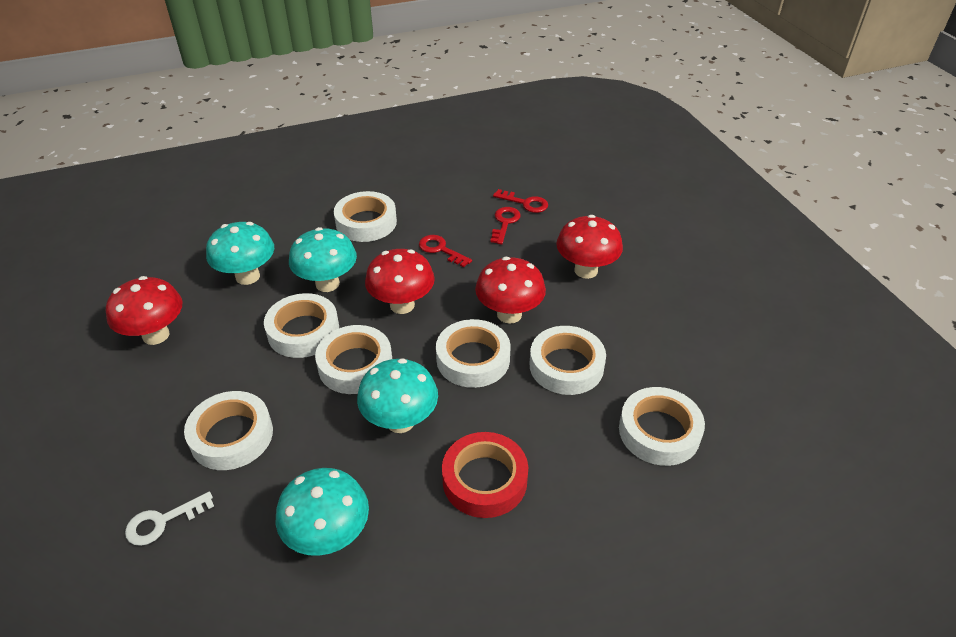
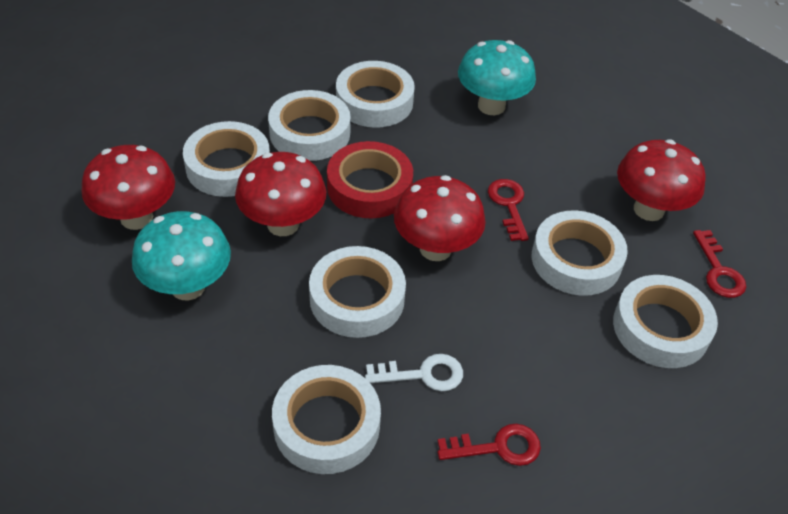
turquoise mushroom: 4 -> 2

